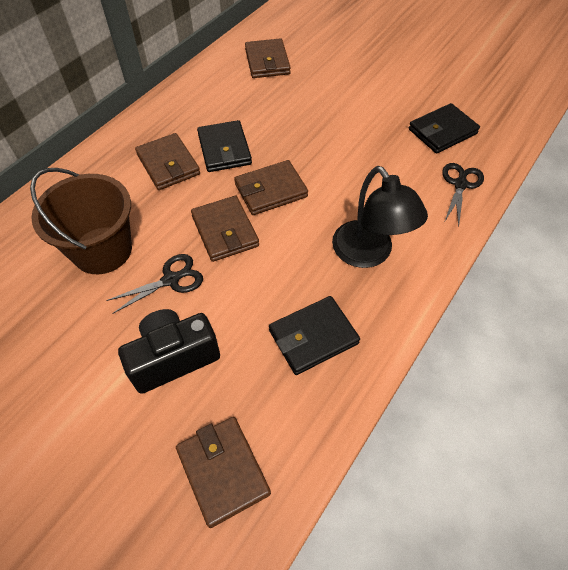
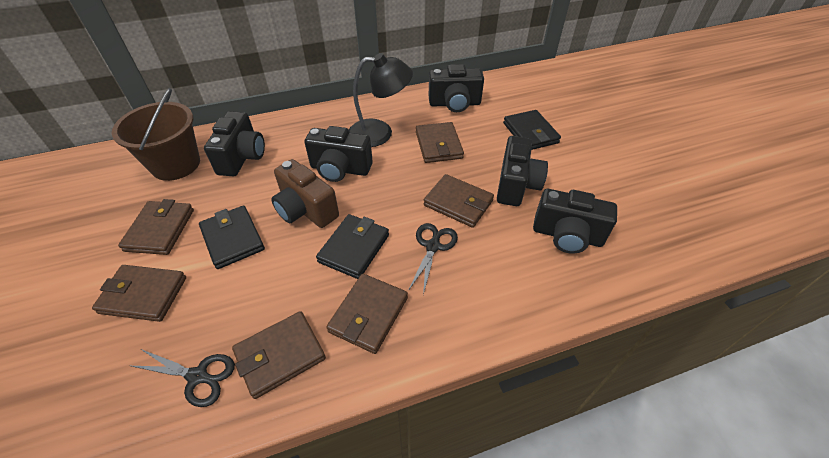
black camera: 1 -> 5
brown camera: 0 -> 1
brown wallet: 5 -> 6

